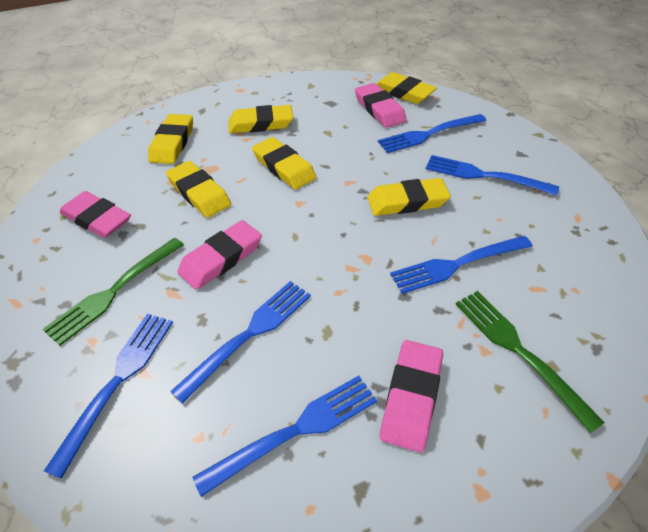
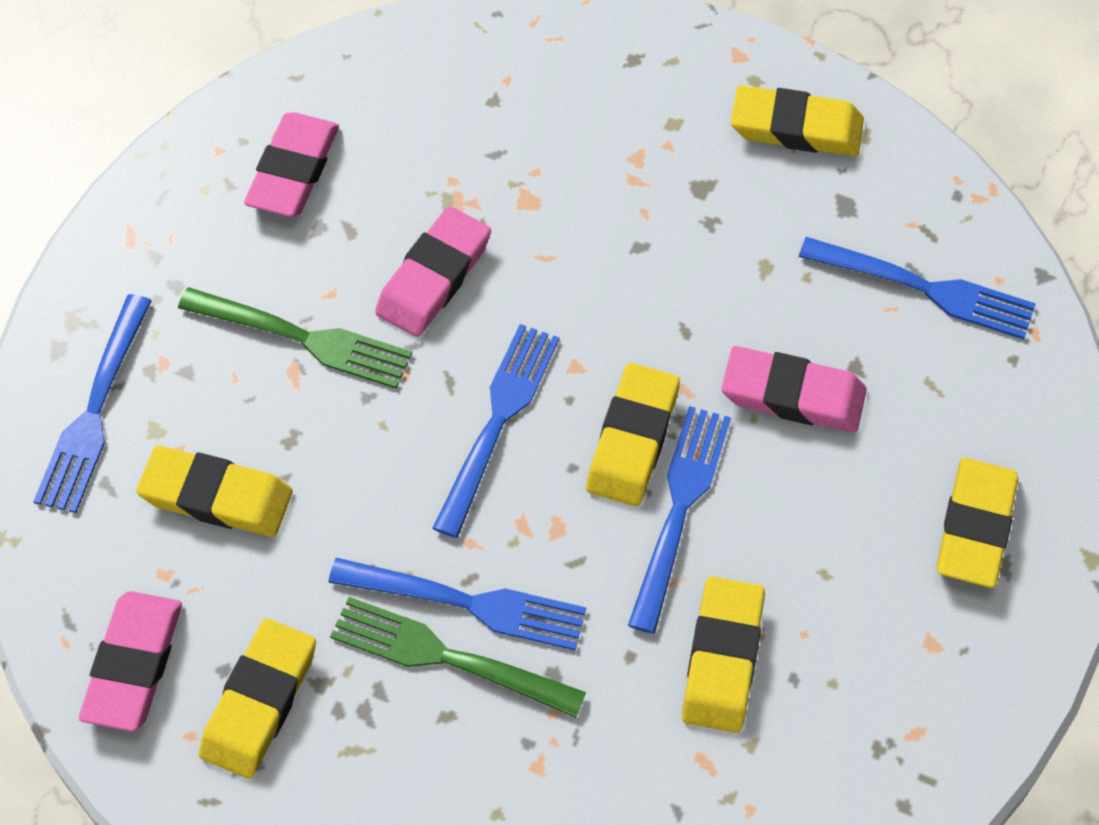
blue fork: 6 -> 5

